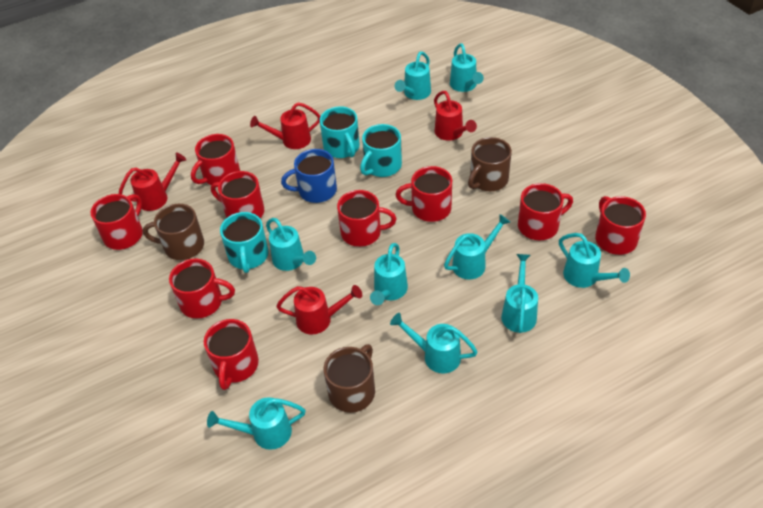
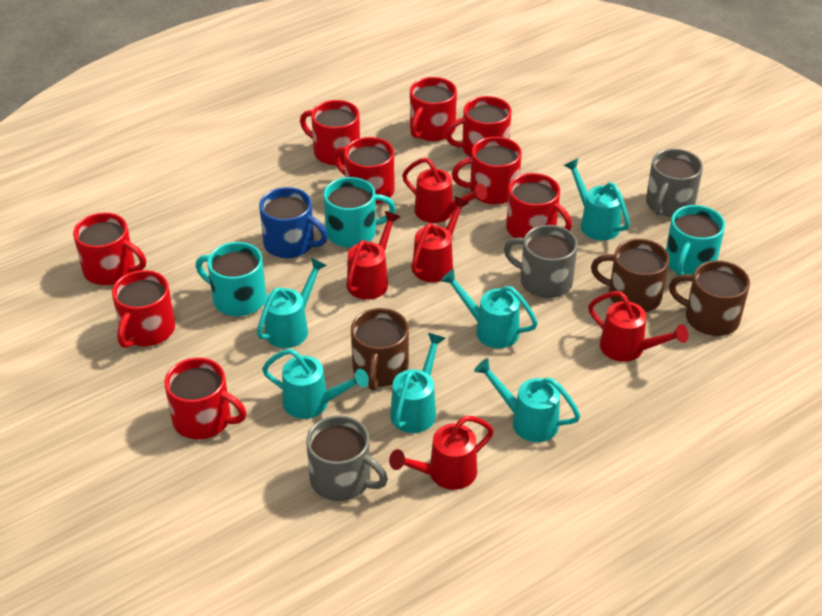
grey mug: 0 -> 3
red watering can: 4 -> 5
turquoise watering can: 9 -> 6

